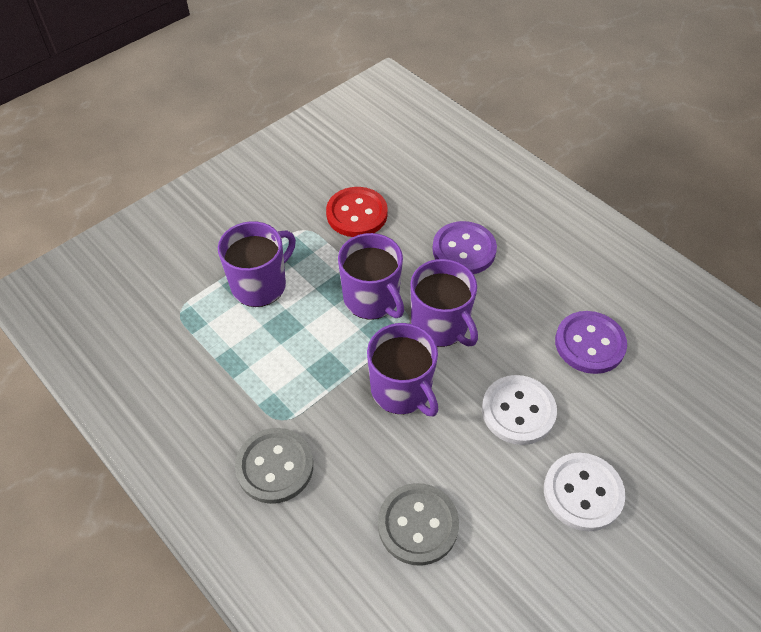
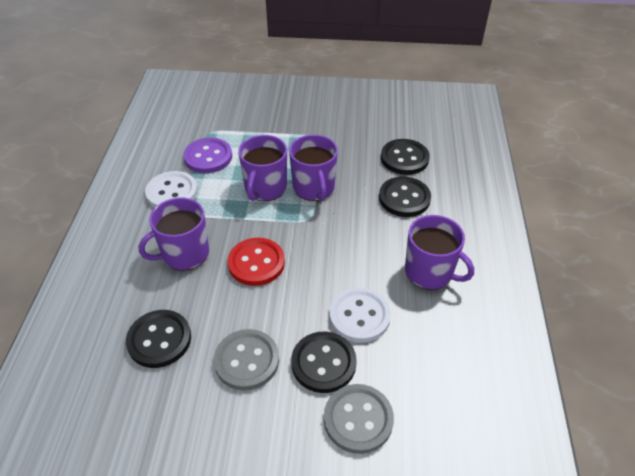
black button: 0 -> 4
purple button: 2 -> 1

